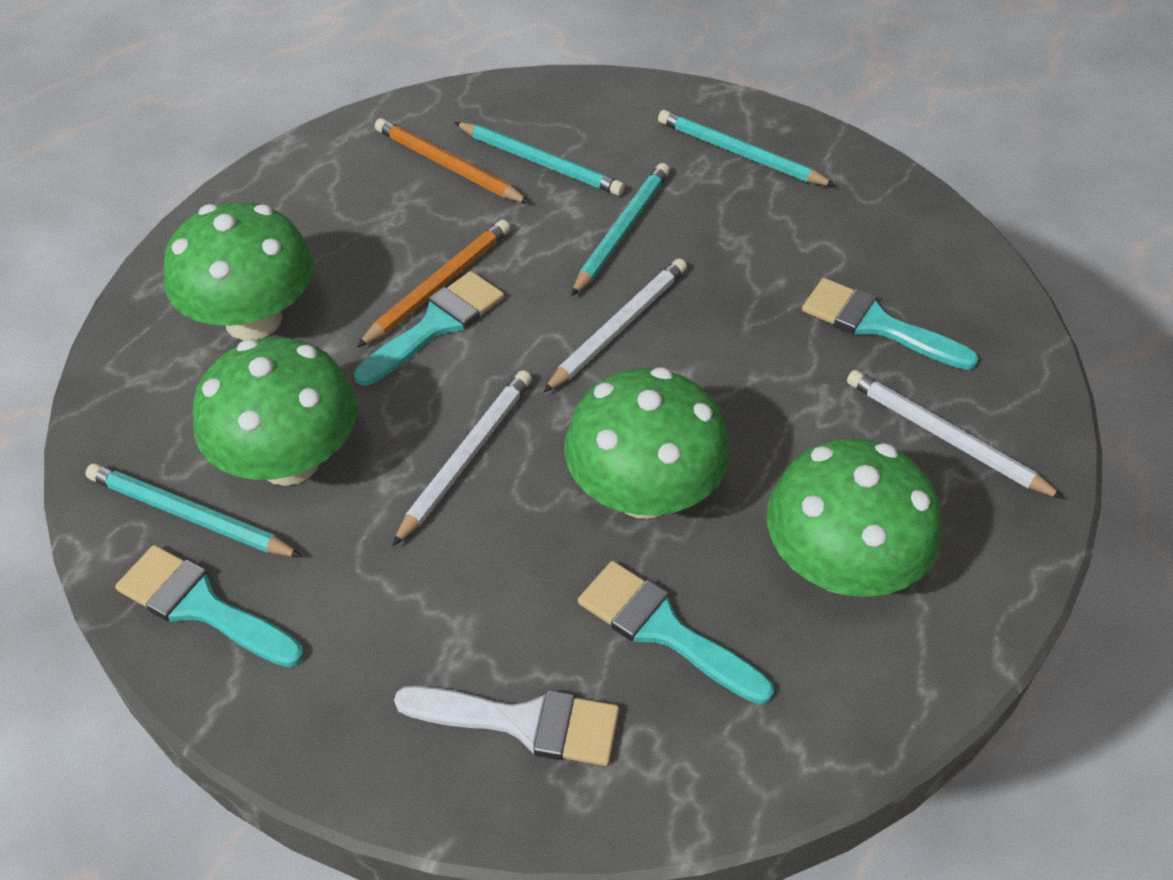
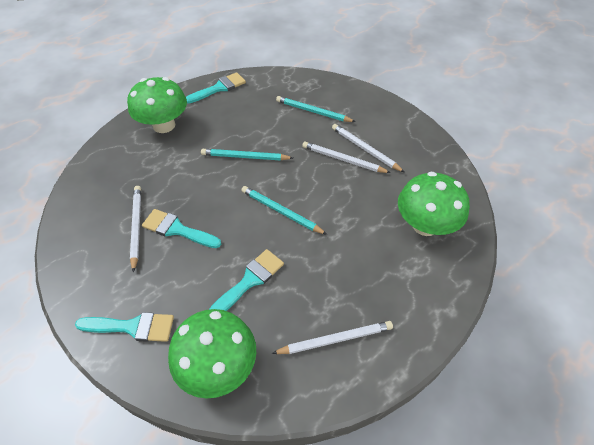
green mushroom: 4 -> 3
orange pencil: 2 -> 0
turquoise pencil: 4 -> 3
white brush: 1 -> 0
white pencil: 3 -> 4

